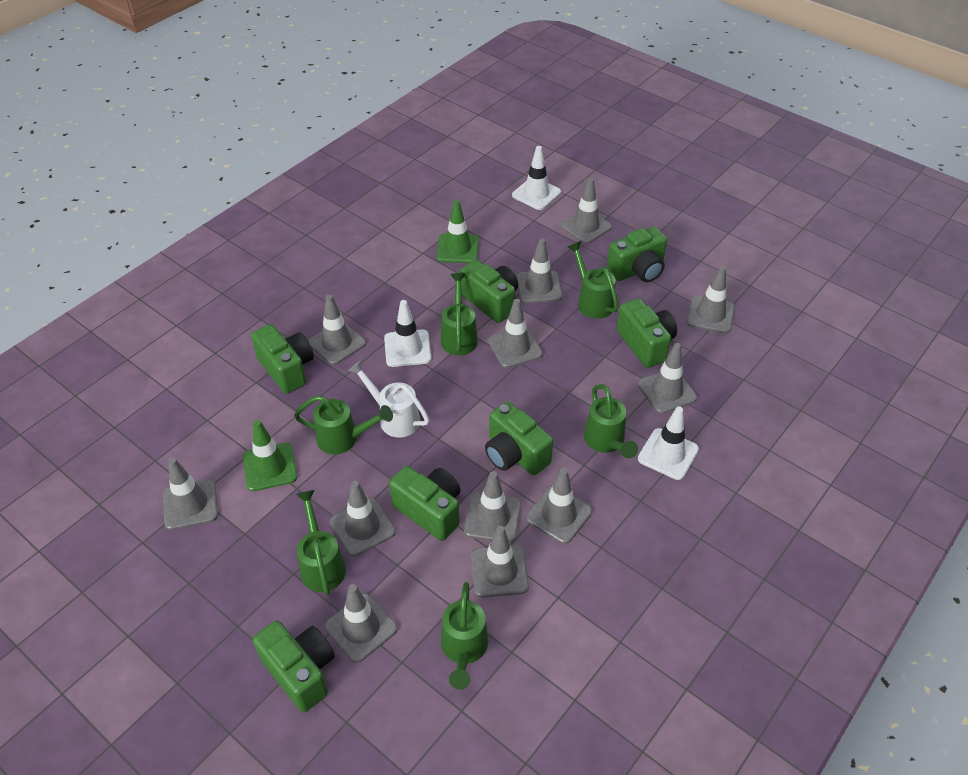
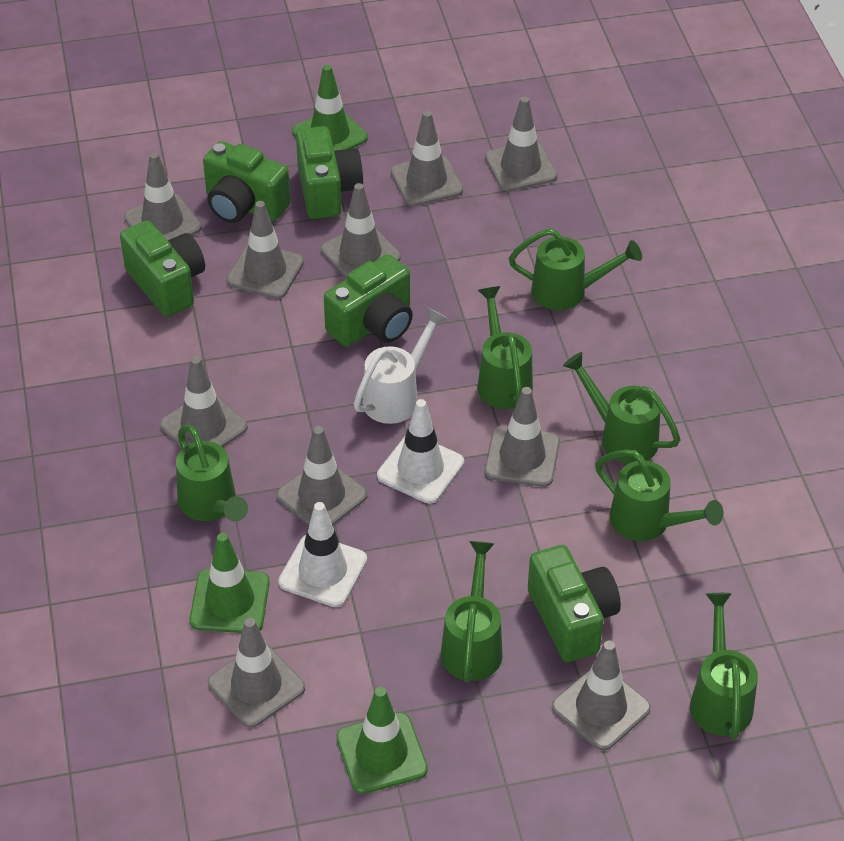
green camera: 7 -> 5
green traffic cone: 2 -> 3
green watering can: 6 -> 7
grey traffic cone: 12 -> 10
white traffic cone: 3 -> 2

